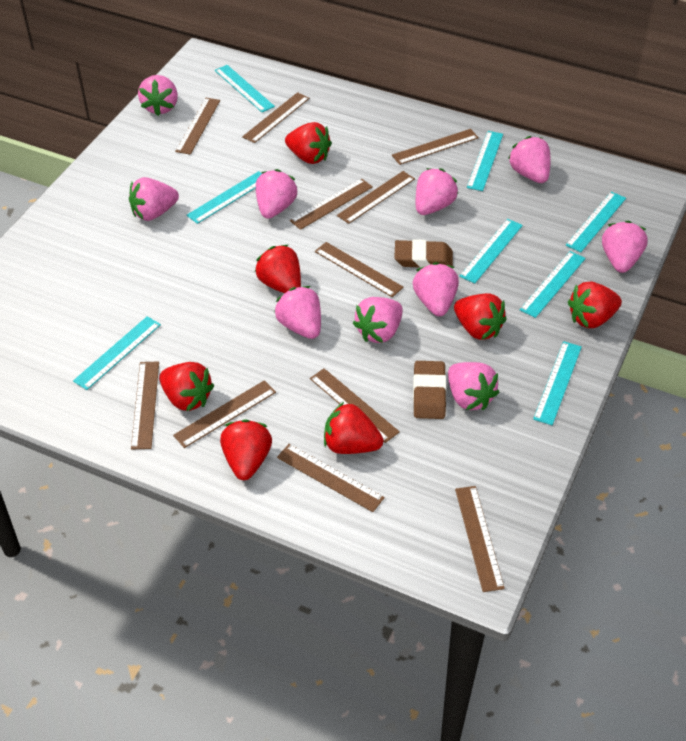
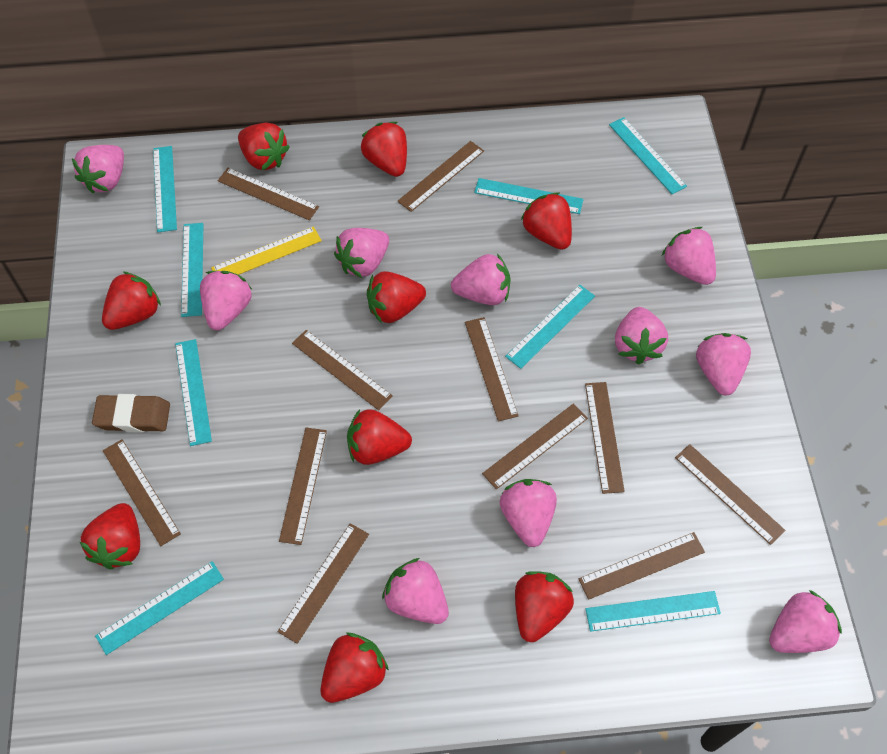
brown eraser: 2 -> 1
red strawberry: 7 -> 9
yellow ruler: 0 -> 1

